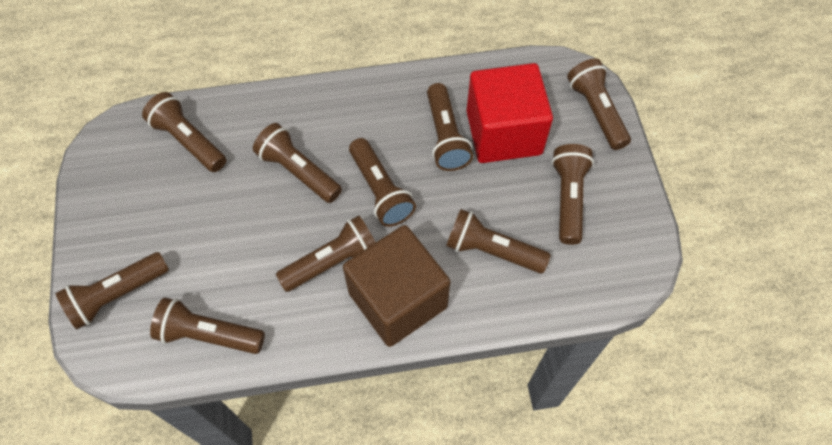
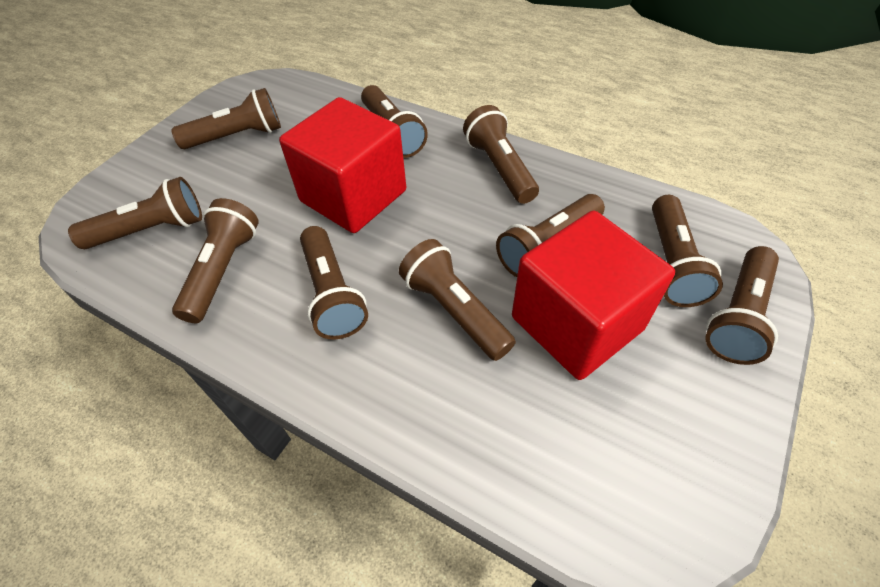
brown cube: 1 -> 0
red cube: 1 -> 2

